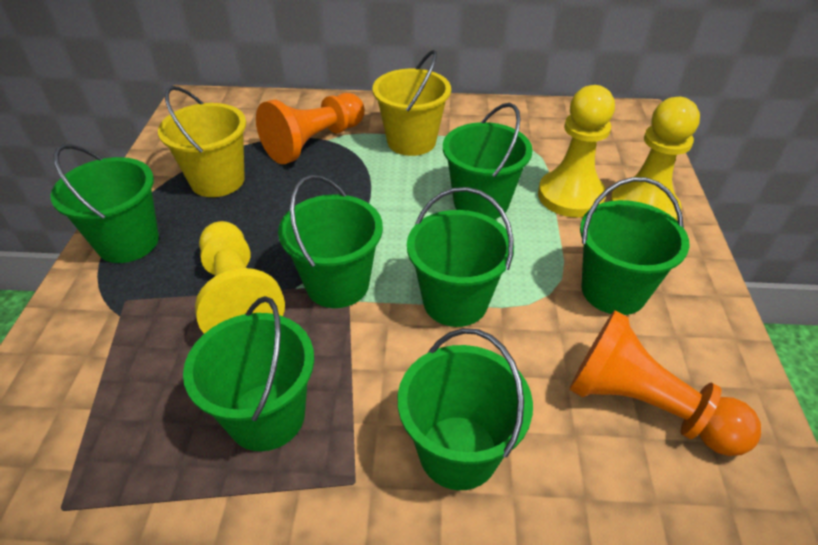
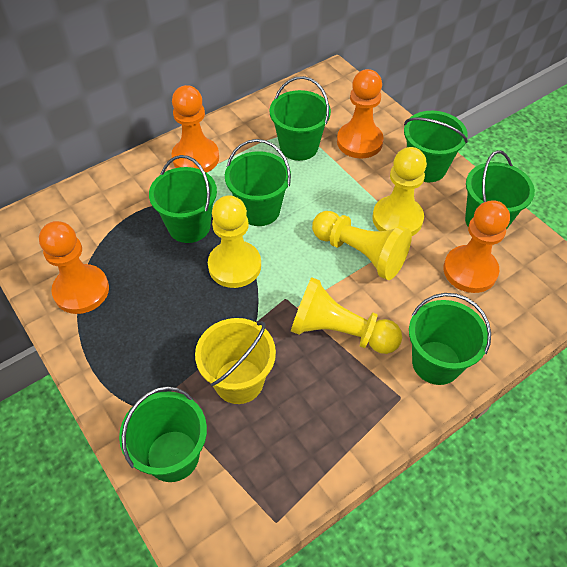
orange pawn: 2 -> 4
yellow bucket: 2 -> 1
yellow pawn: 3 -> 4

